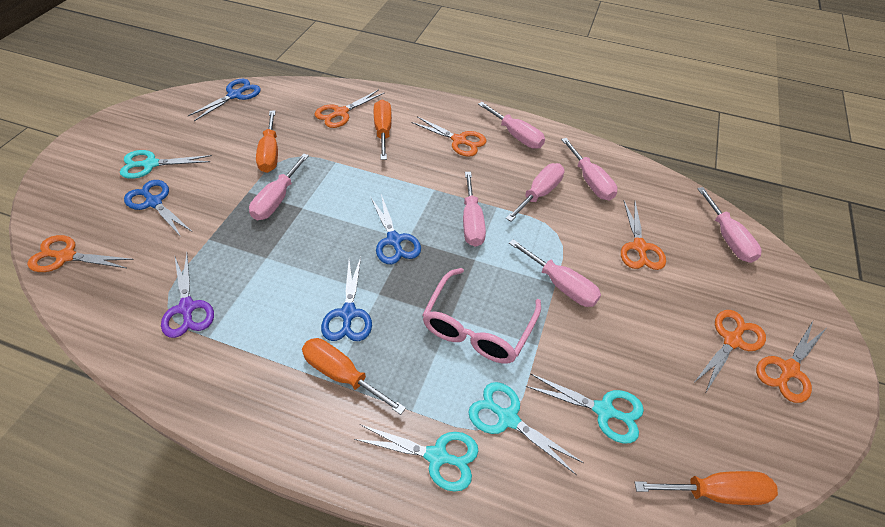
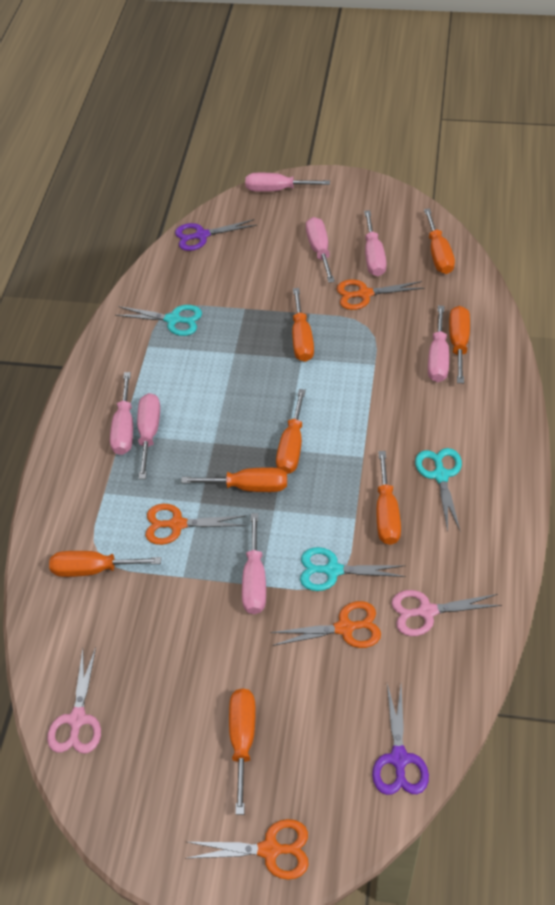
blue scissors: 4 -> 0
orange scissors: 6 -> 4
orange screwdriver: 4 -> 8
pink glasses: 1 -> 0
pink scissors: 0 -> 2
purple scissors: 1 -> 2
turquoise scissors: 4 -> 3

